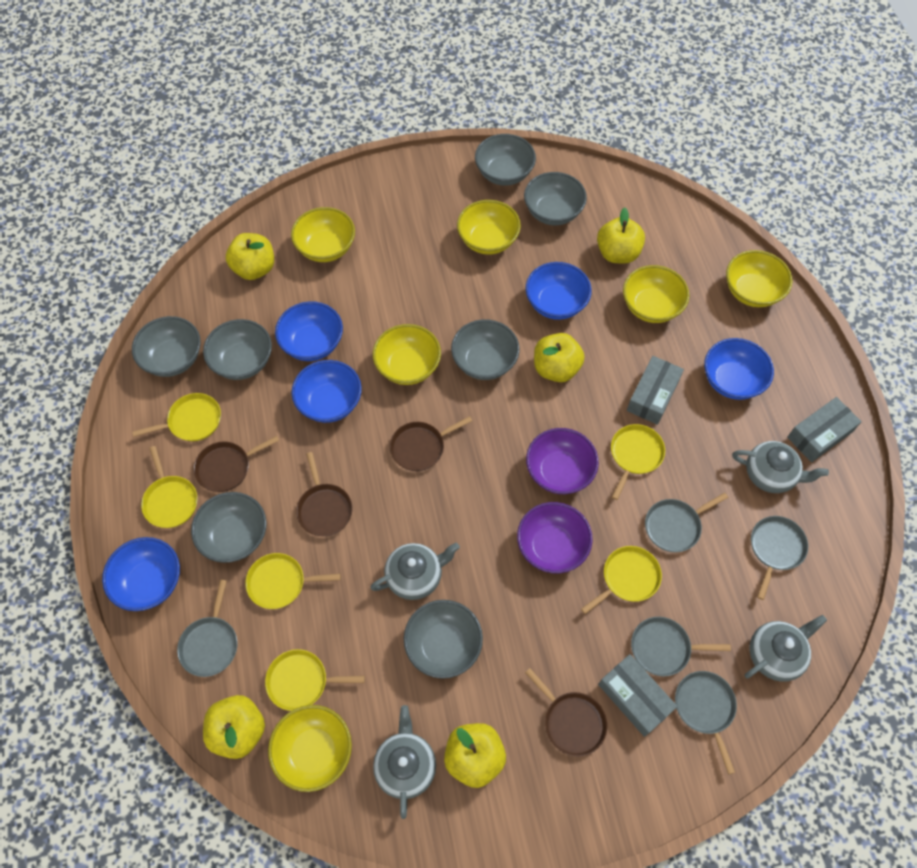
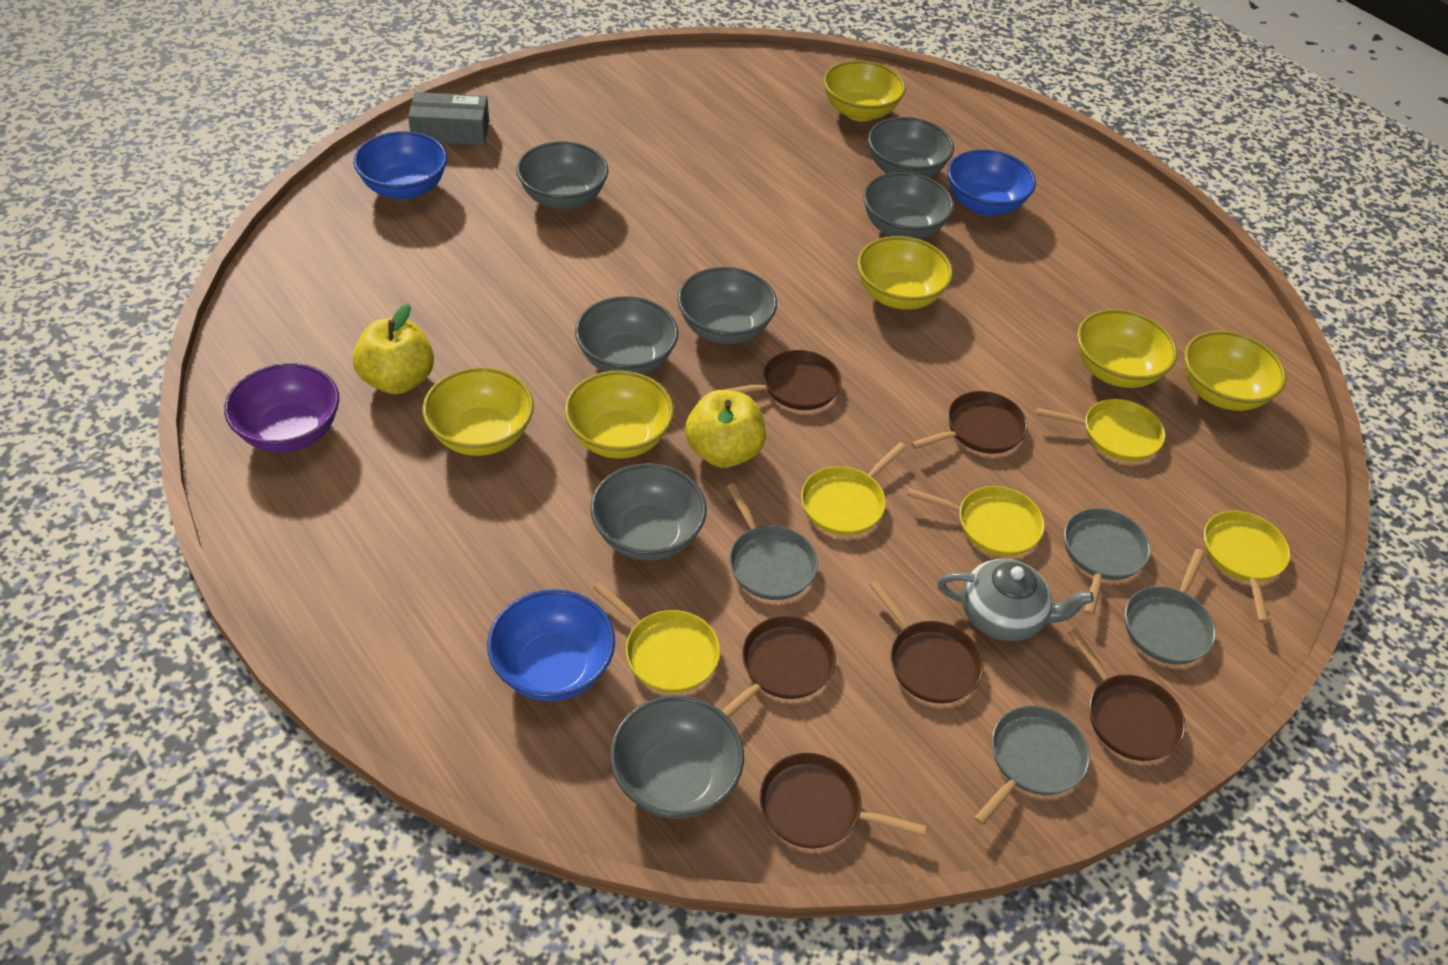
blue bowl: 5 -> 3
brown pan: 4 -> 6
grey box: 3 -> 1
grey pan: 5 -> 4
grey teapot: 4 -> 1
purple bowl: 2 -> 1
yellow apple: 5 -> 2
yellow pan: 6 -> 5

